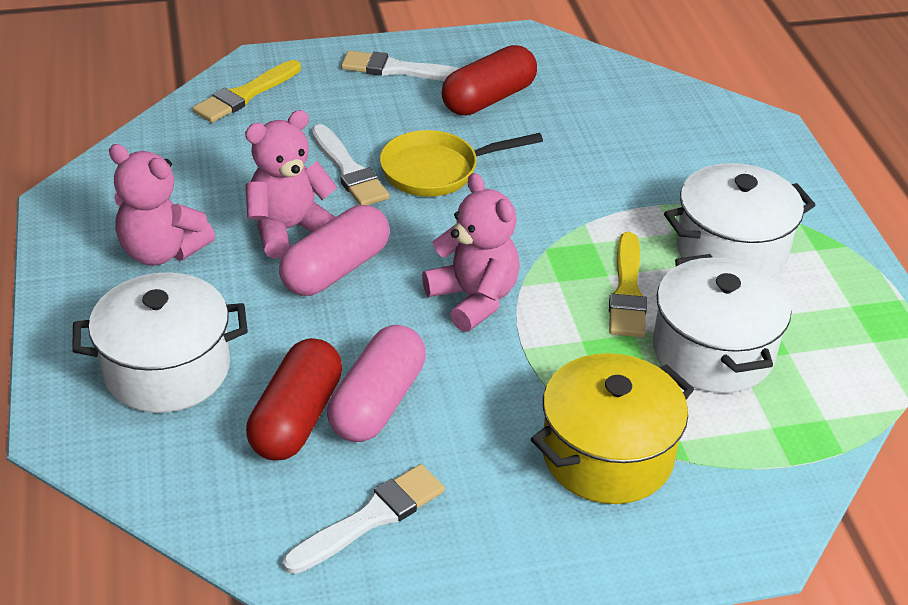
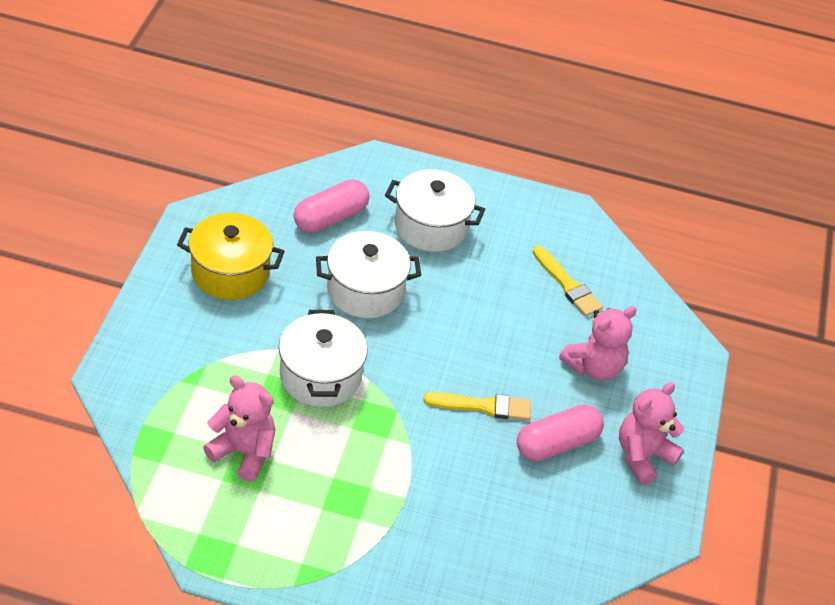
red capsule: 2 -> 0
white brush: 3 -> 0
yellow pan: 1 -> 0

